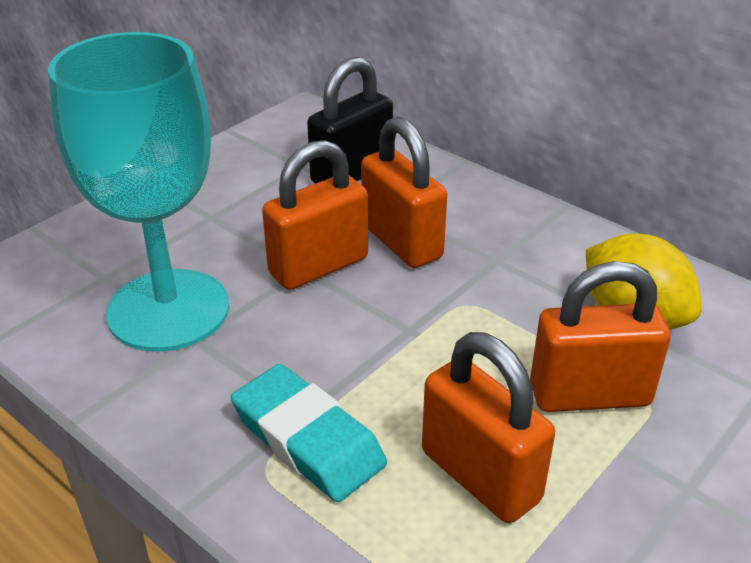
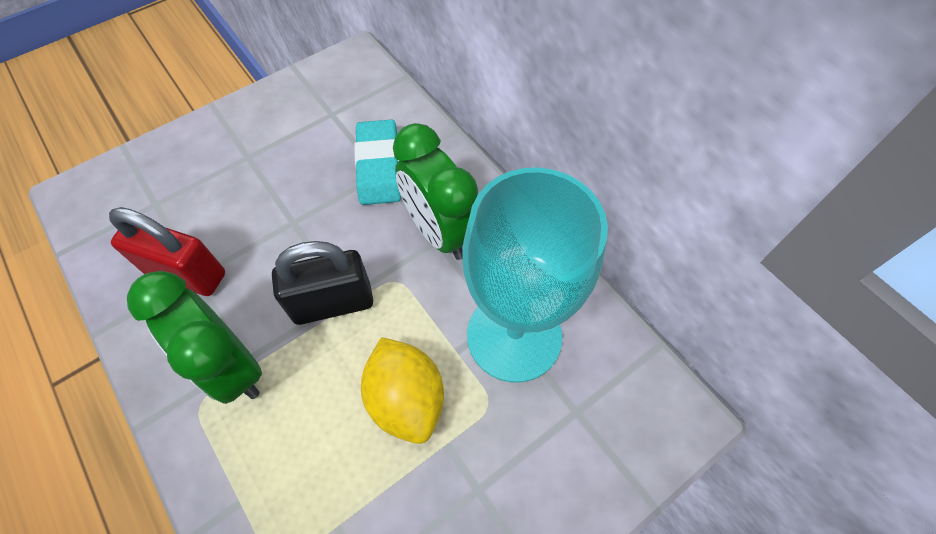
green clock: 0 -> 2
orange padlock: 4 -> 0
red padlock: 0 -> 1

